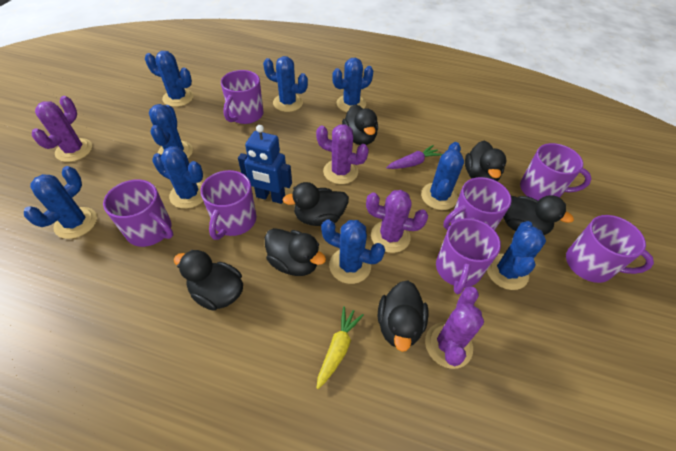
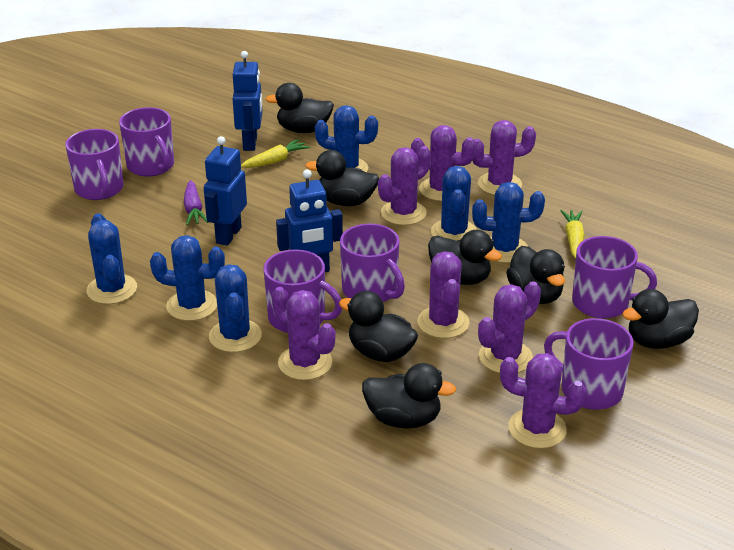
blue cactus: 9 -> 6
blue robot: 1 -> 3
purple cactus: 4 -> 7
purple mug: 7 -> 6
yellow carrot: 1 -> 2

